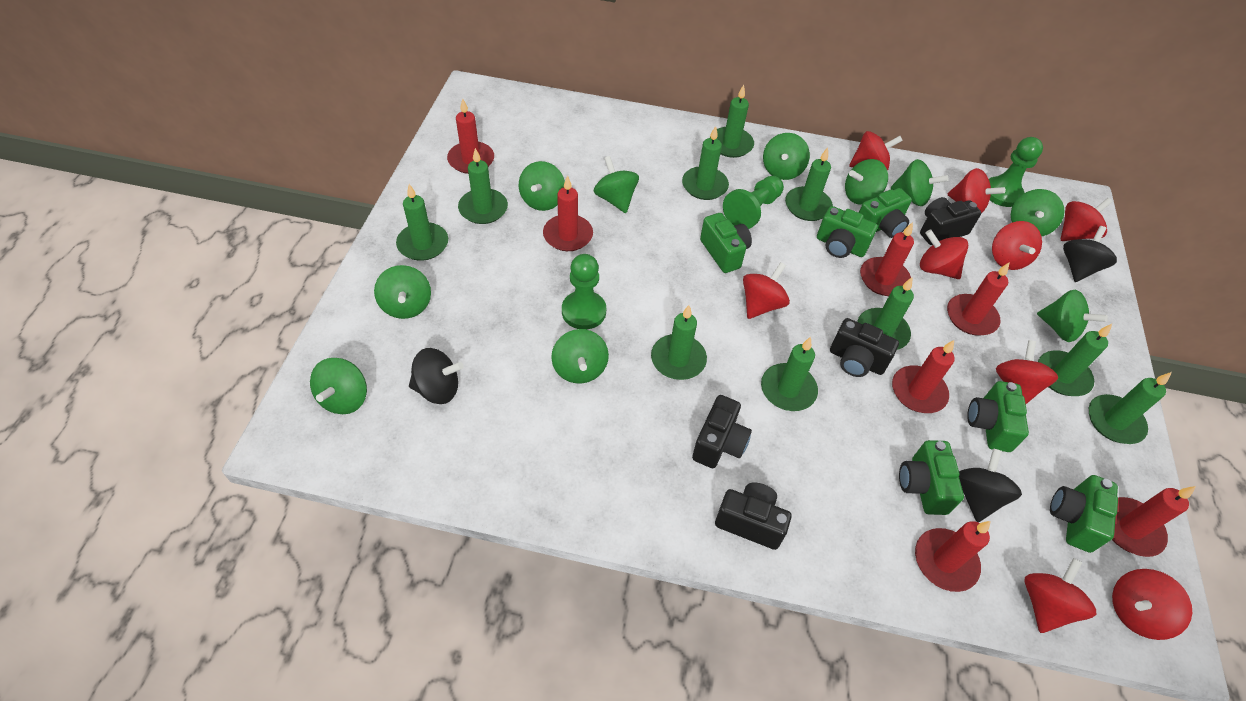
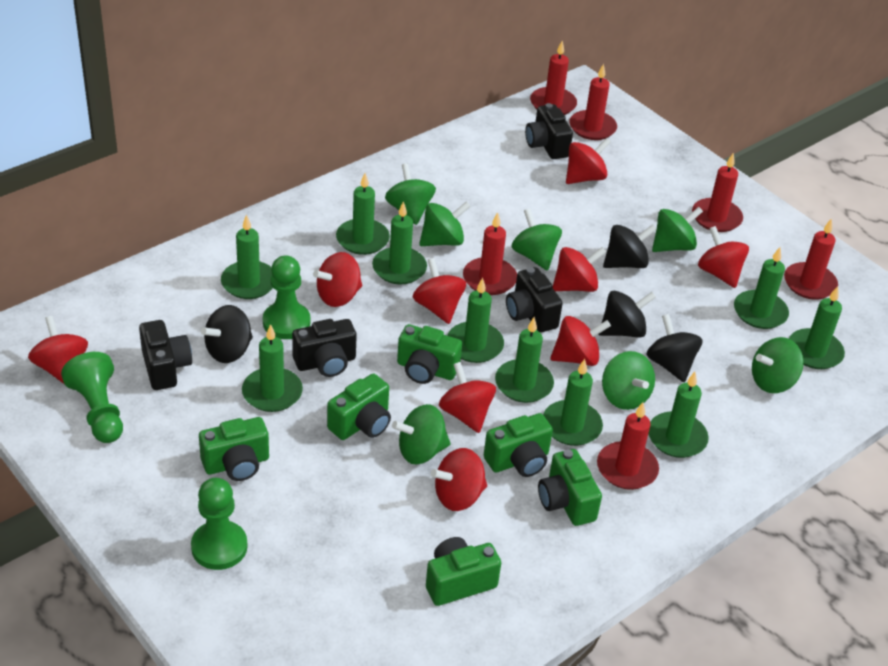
black spinning top: 3 -> 4
green spinning top: 10 -> 7
red candle: 7 -> 6

